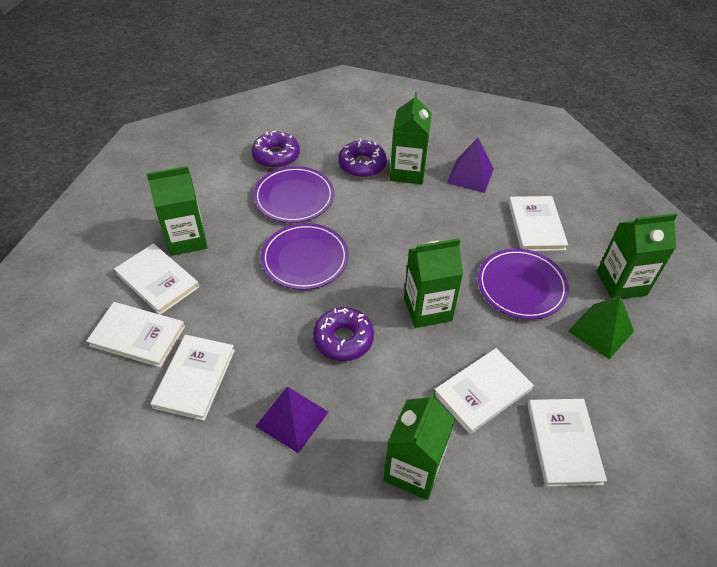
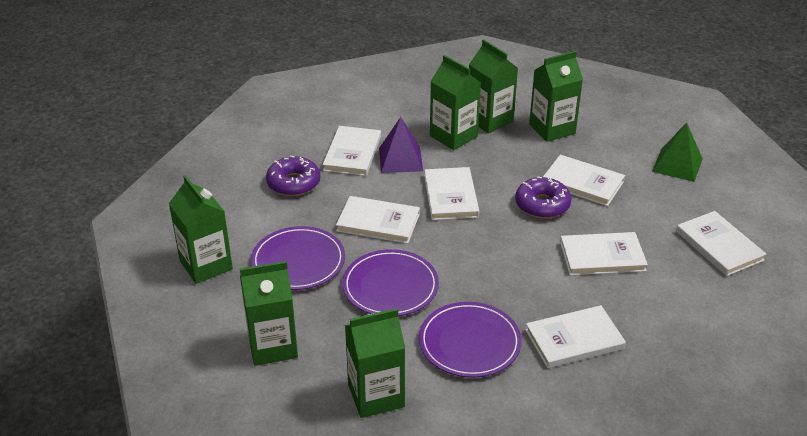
green carton: 5 -> 6
purple donut: 3 -> 2
purple pyramid: 2 -> 1
white book: 6 -> 7

